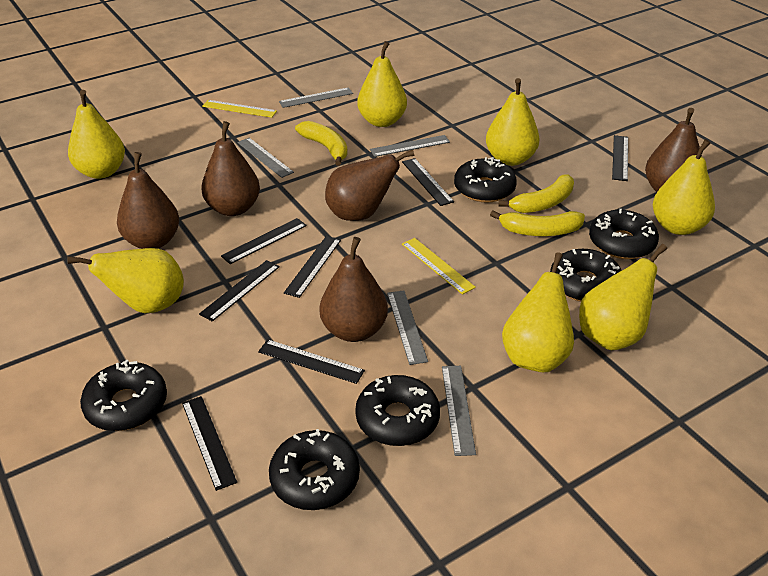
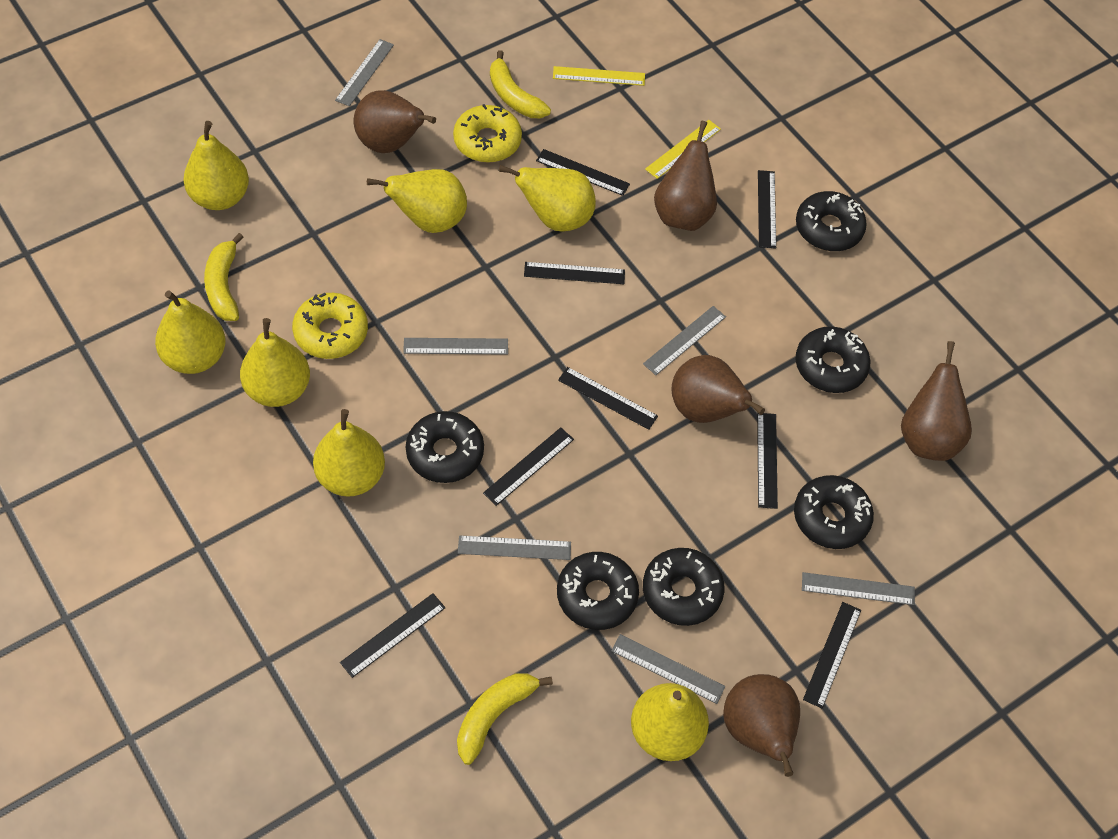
black ruler: 7 -> 8
grey ruler: 5 -> 6
yellow donut: 0 -> 2

